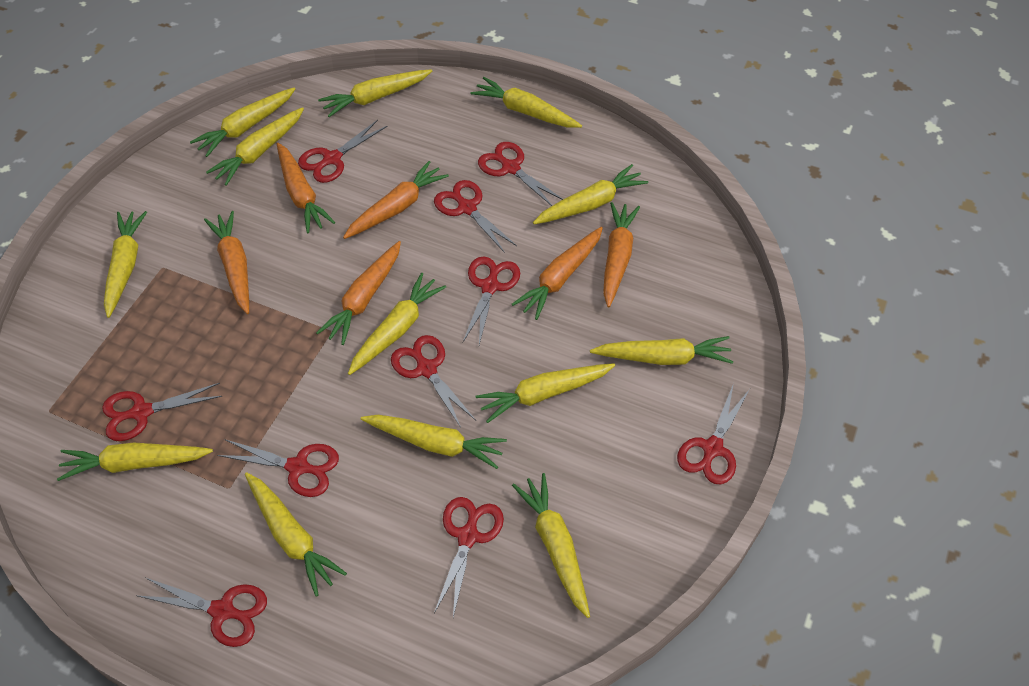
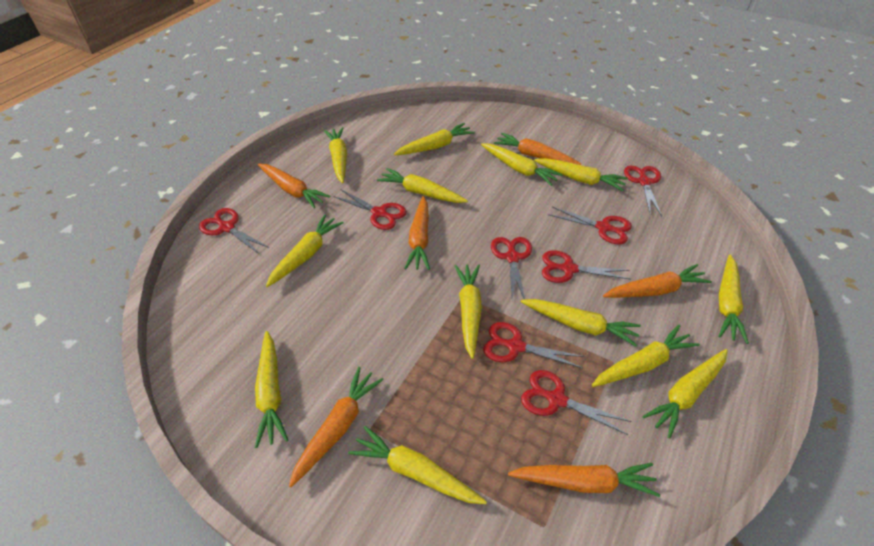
red scissors: 10 -> 8

